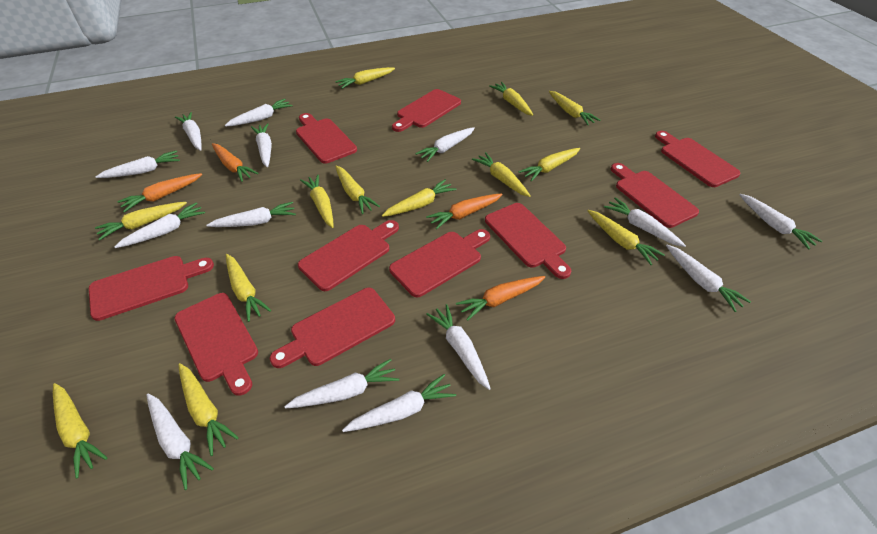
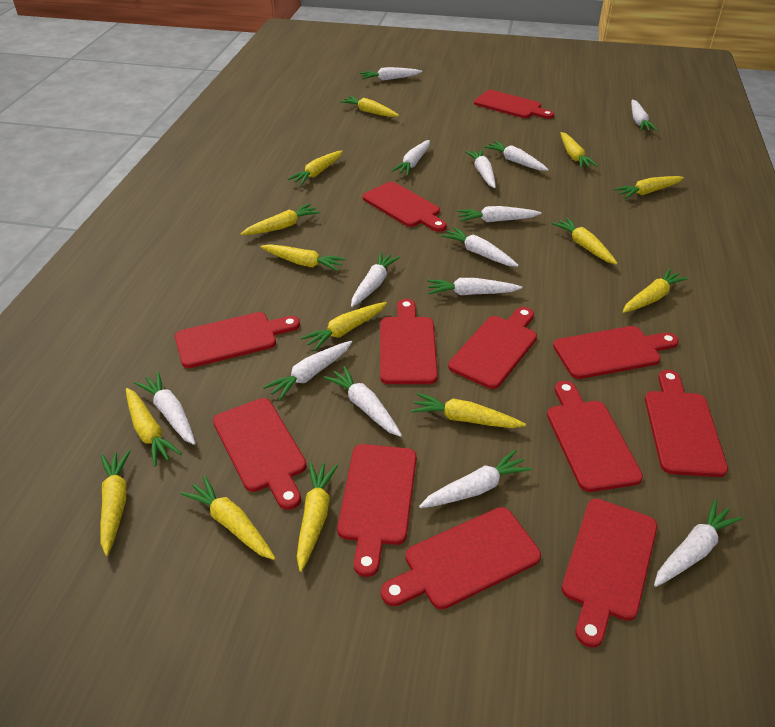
orange carrot: 4 -> 0
red cutting board: 10 -> 12
yellow carrot: 13 -> 14

